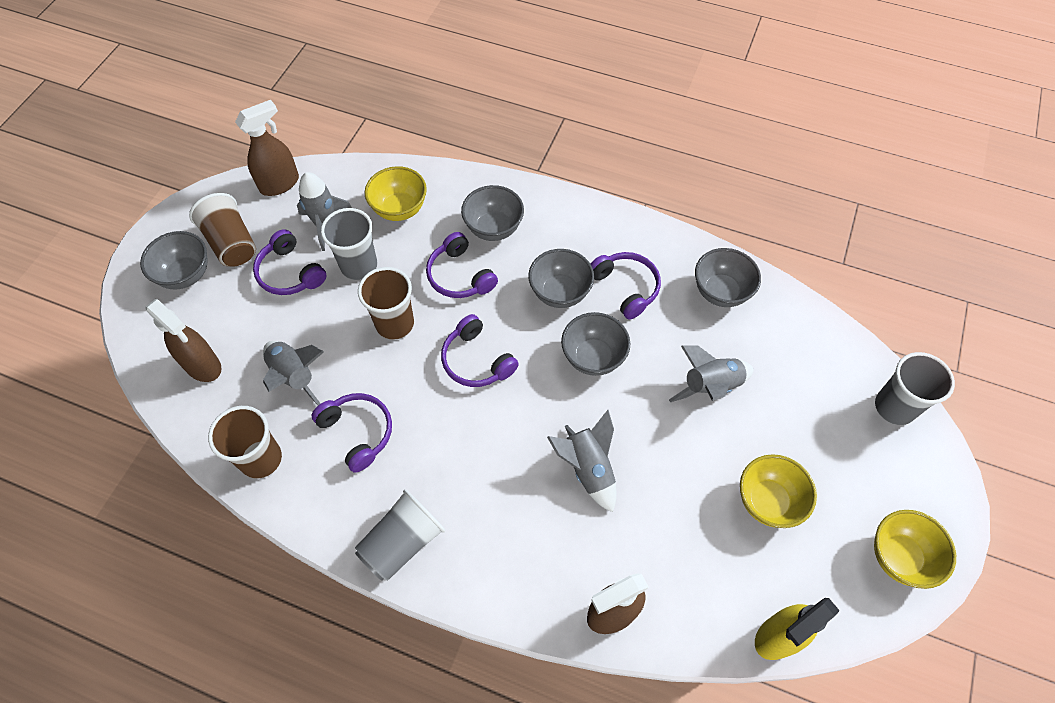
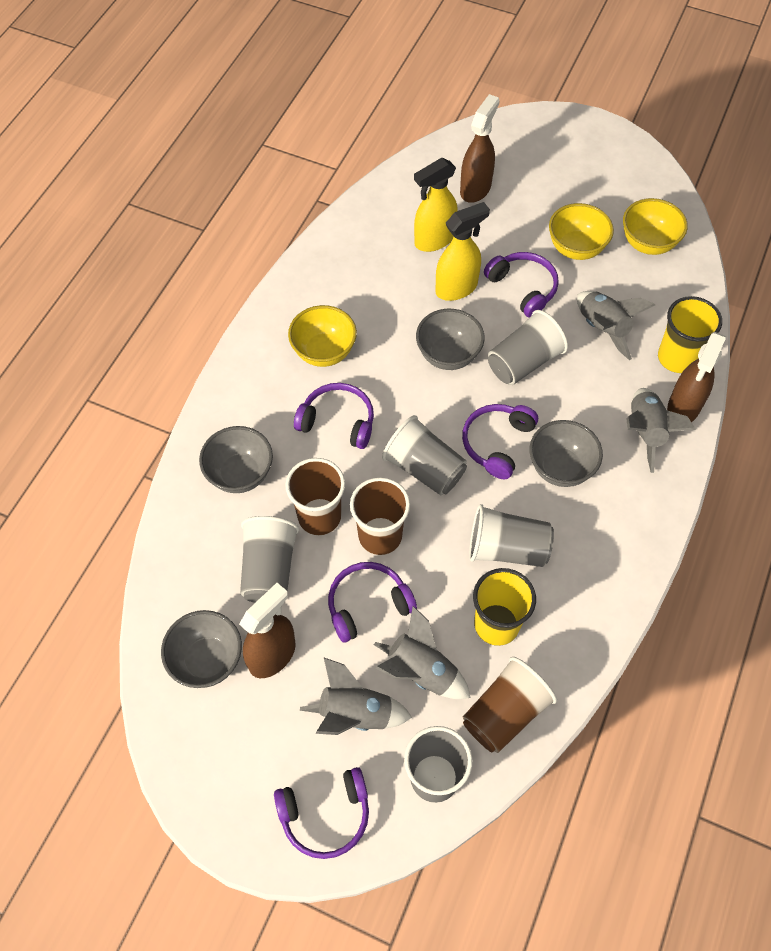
grey bowl: 5 -> 4
grey cup: 3 -> 5
yellow cup: 0 -> 2
yellow spray bottle: 1 -> 2

